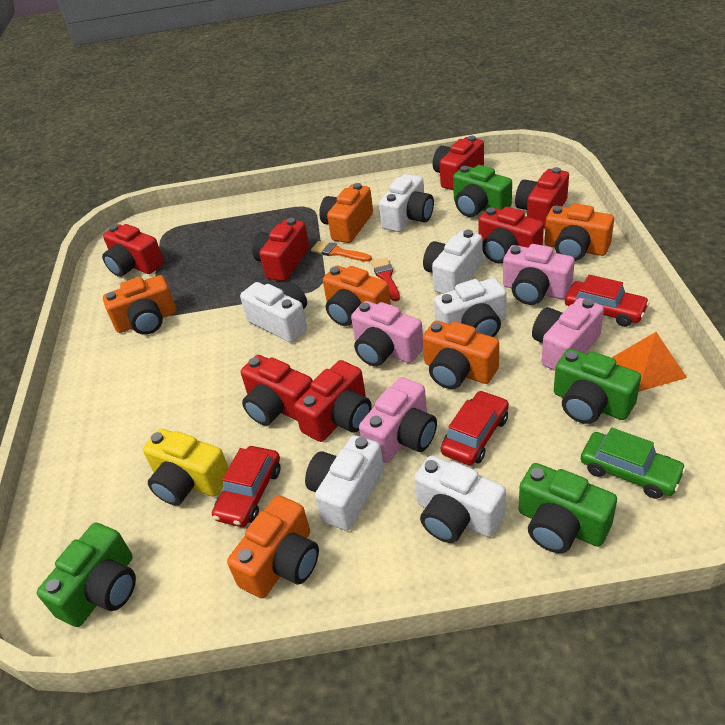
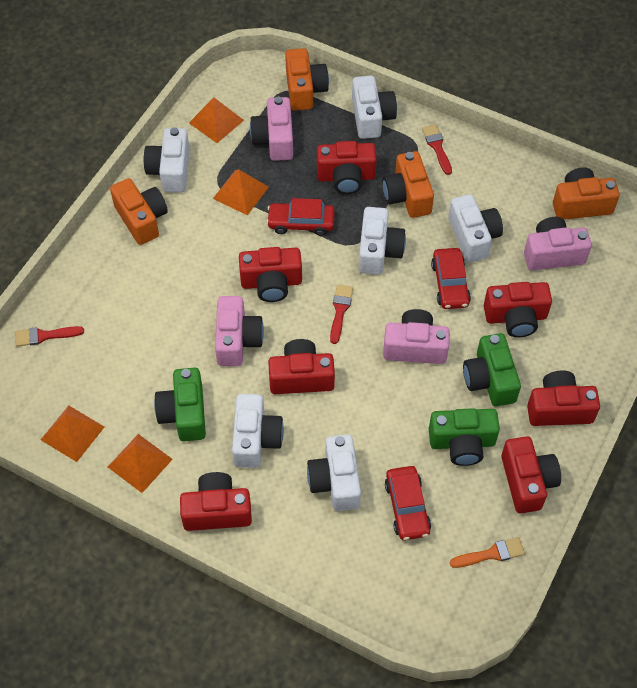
green camera: 4 -> 3
green car: 1 -> 0
orange camera: 6 -> 4
orange pyramid: 1 -> 4
red brush: 1 -> 3
yellow camera: 1 -> 0

